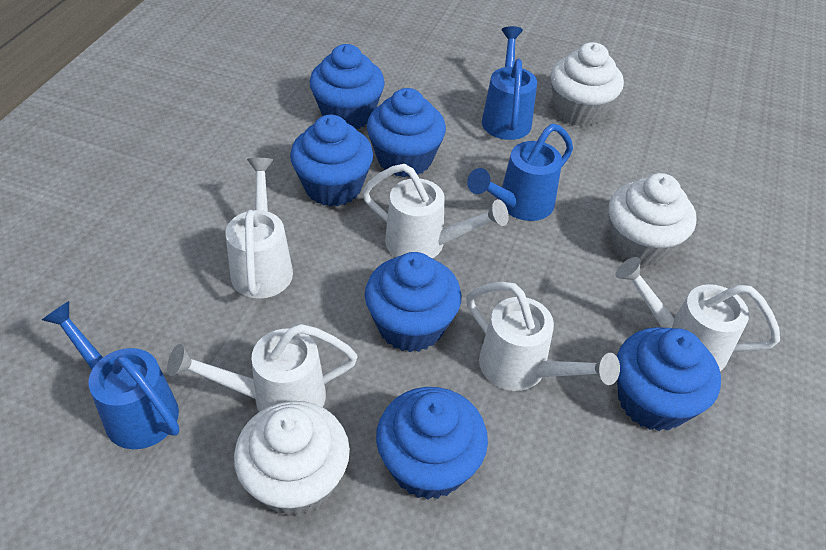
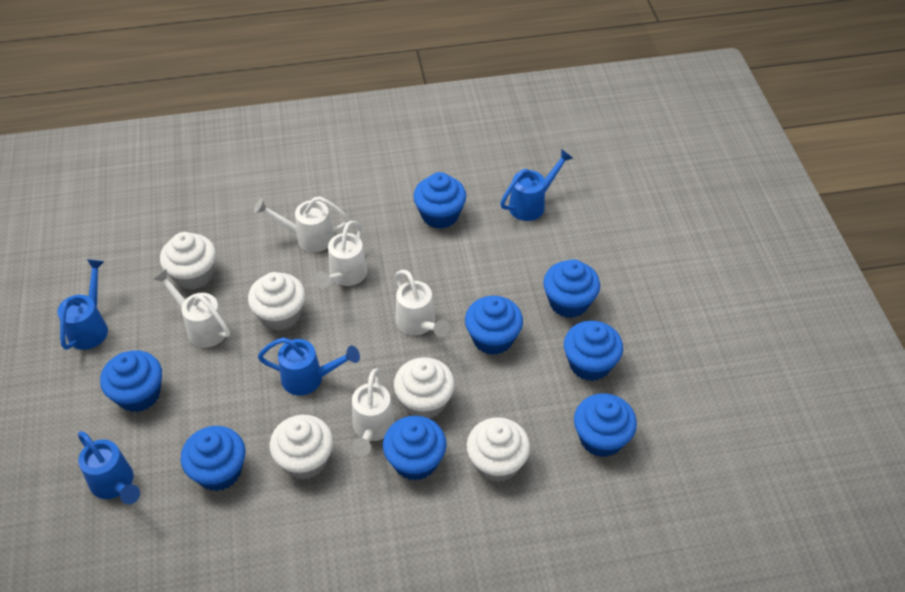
blue cupcake: 6 -> 8
blue watering can: 3 -> 4
white cupcake: 3 -> 5

